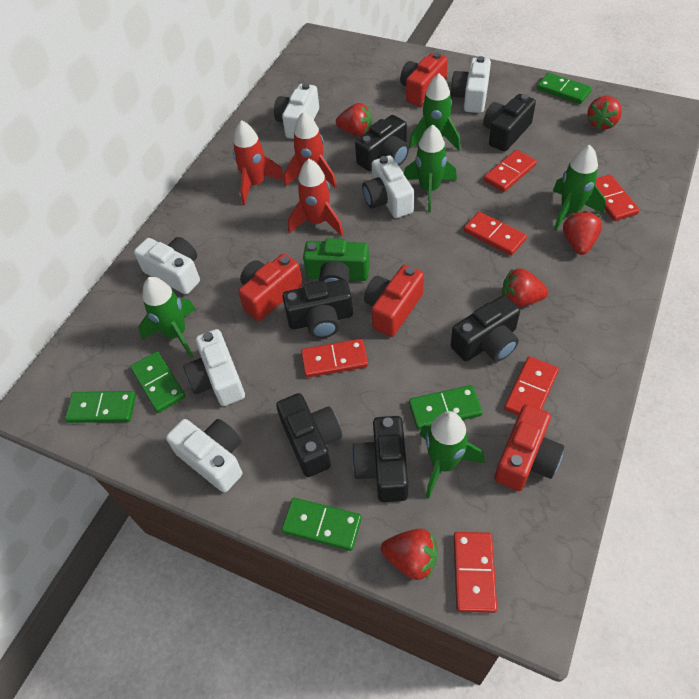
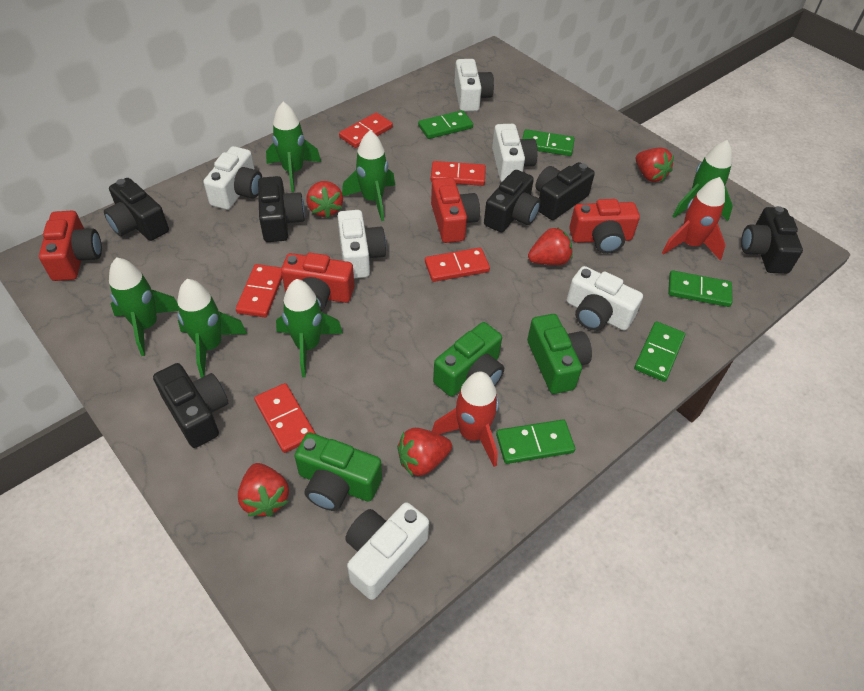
green camera: 1 -> 3
green rocket: 5 -> 6
red domino: 6 -> 5
red rocket: 3 -> 2

